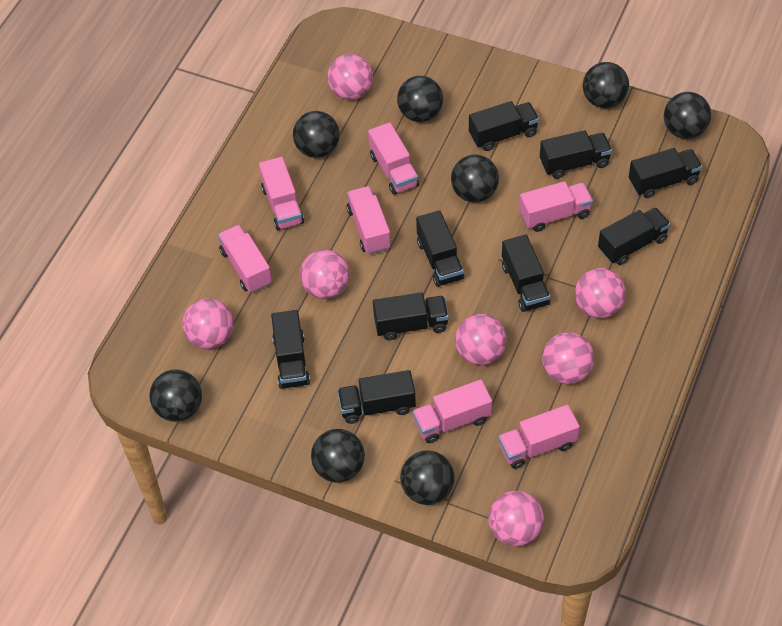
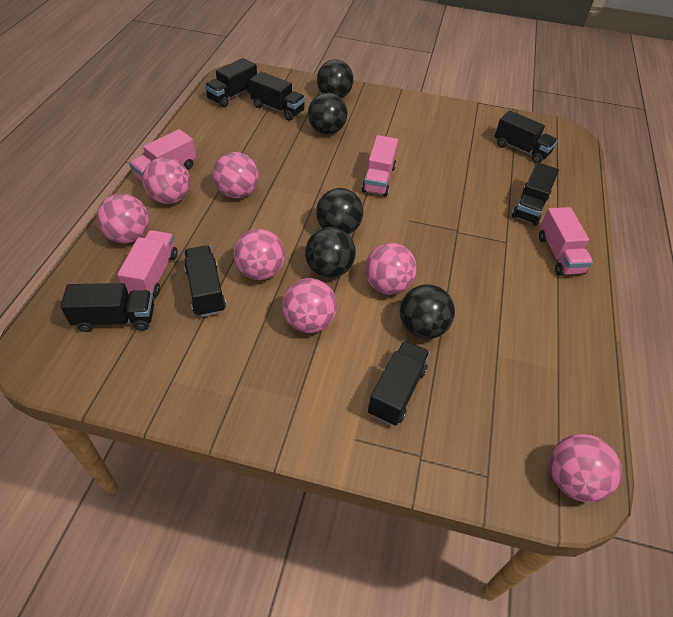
black ball: 8 -> 5
black truck: 9 -> 7
pink truck: 7 -> 4

